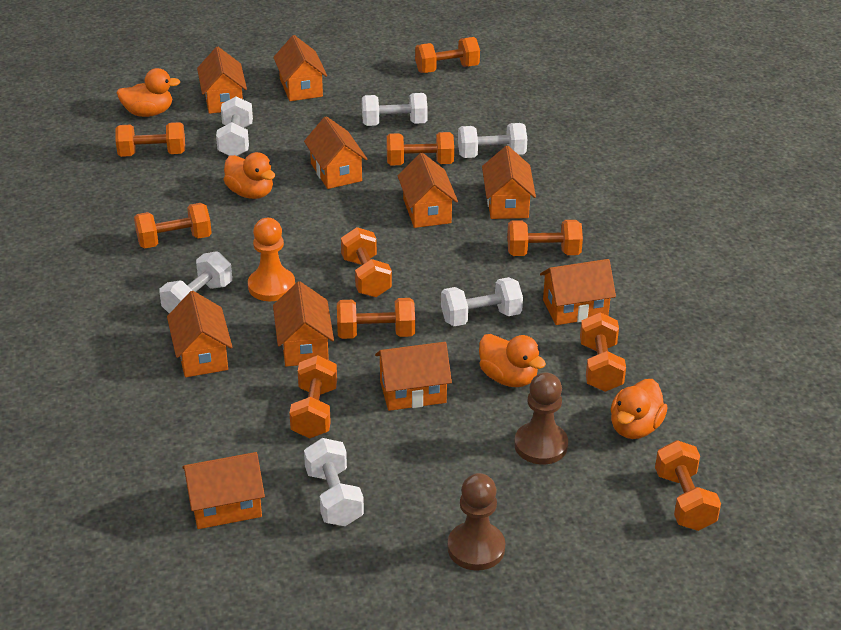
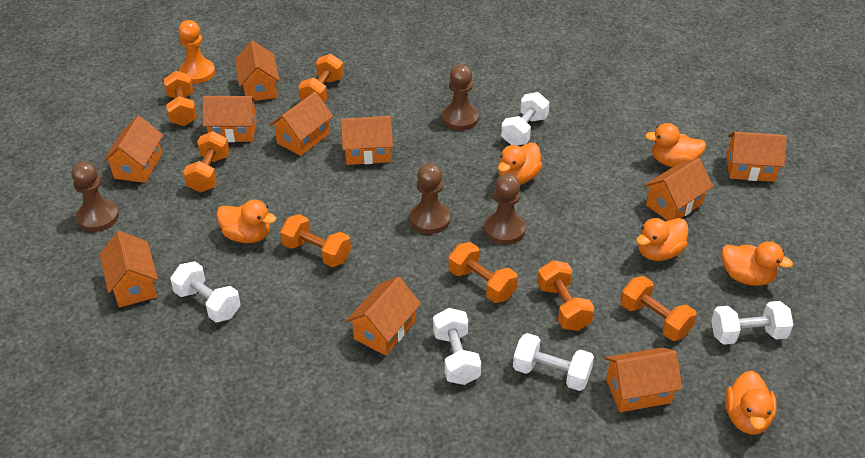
brown pawn: 2 -> 4
orange duck: 4 -> 6
orange dumbbell: 10 -> 7
white dumbbell: 6 -> 5

